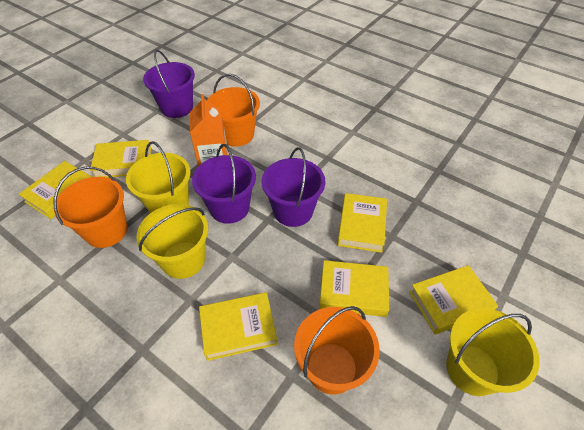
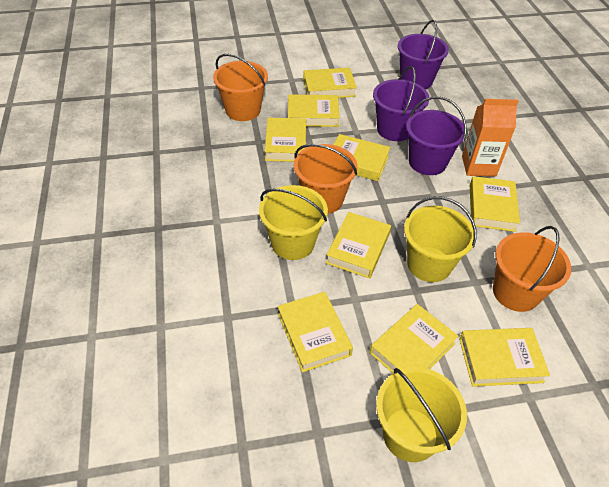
yellow book: 6 -> 9

